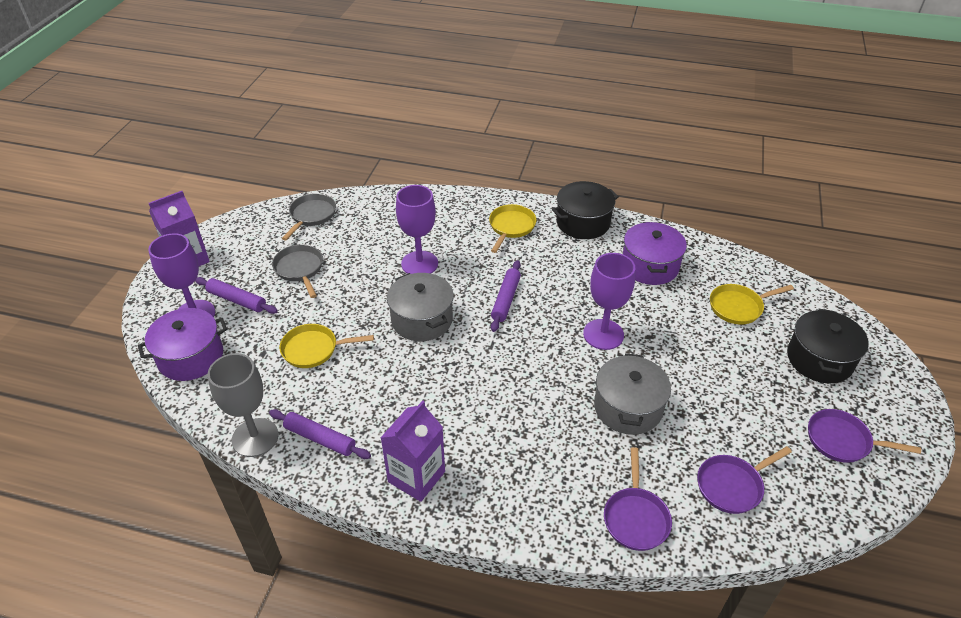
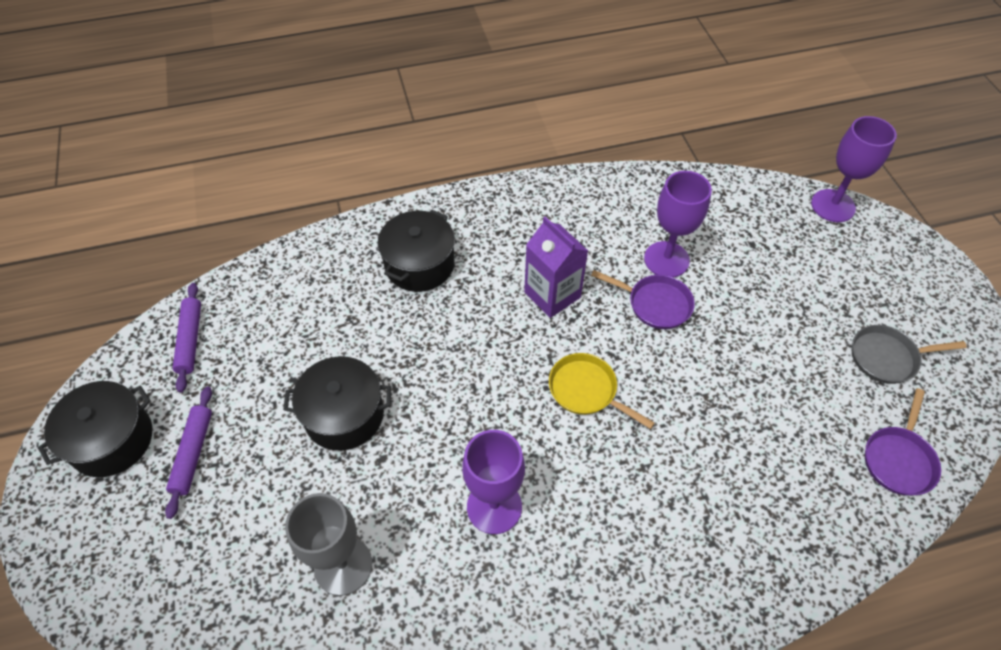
black pot: 2 -> 3
grey pan: 2 -> 1
grey pot: 2 -> 0
purple carton: 2 -> 1
purple pan: 3 -> 2
purple pot: 2 -> 0
purple rolling pin: 3 -> 2
yellow pan: 3 -> 1

